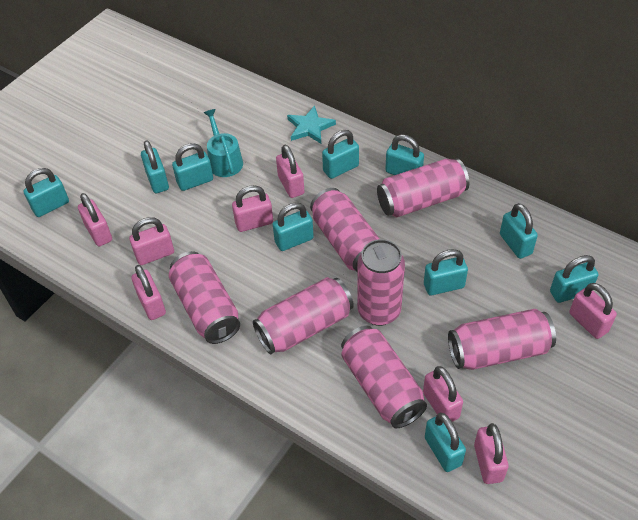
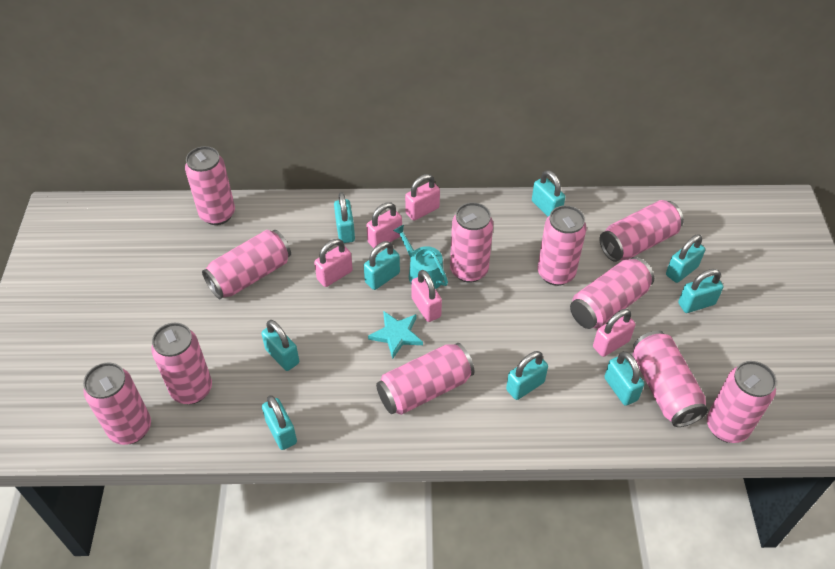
pink can: 7 -> 11
pink padlock: 8 -> 5
turquoise padlock: 10 -> 9

